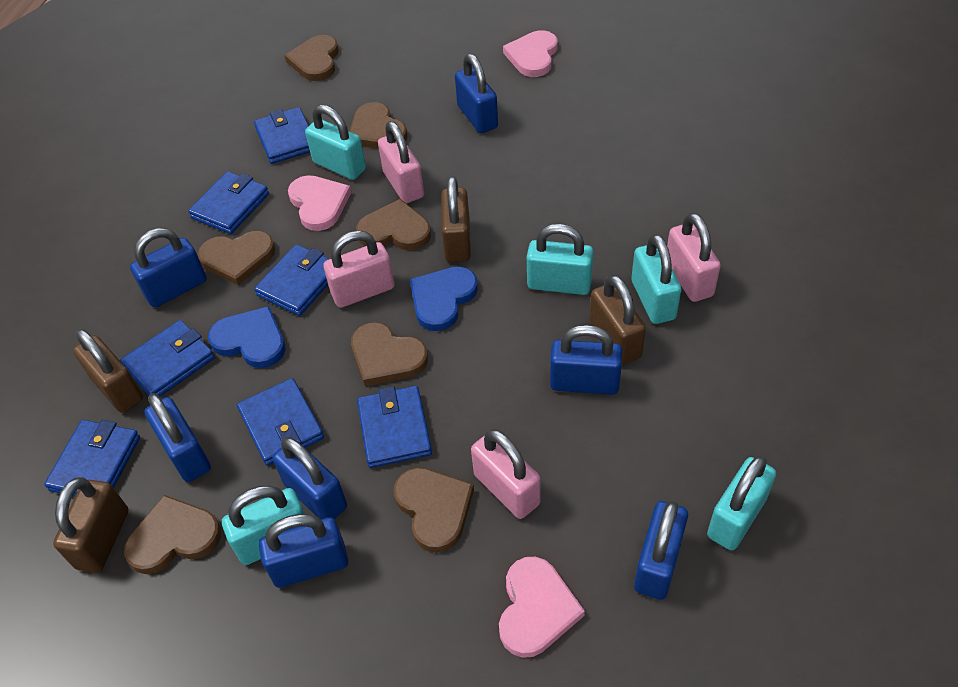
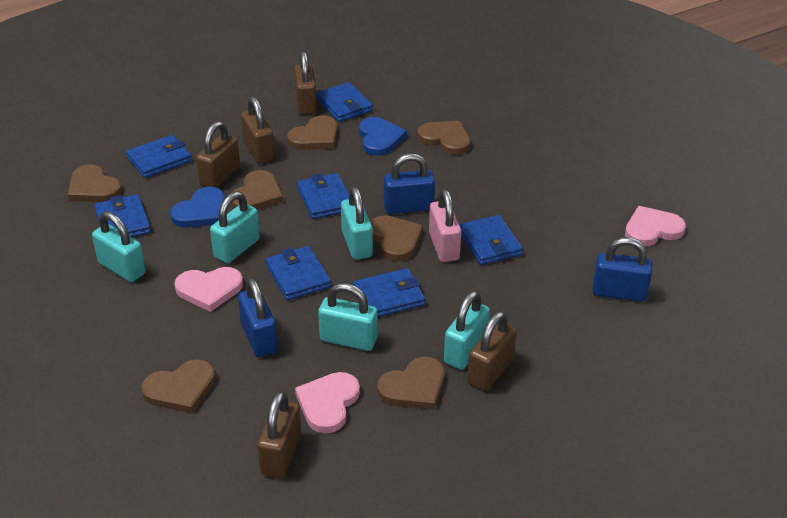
blue padlock: 7 -> 3
brown padlock: 4 -> 5
pink padlock: 4 -> 1

